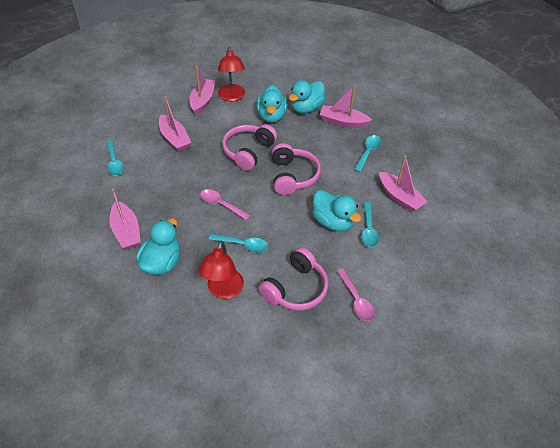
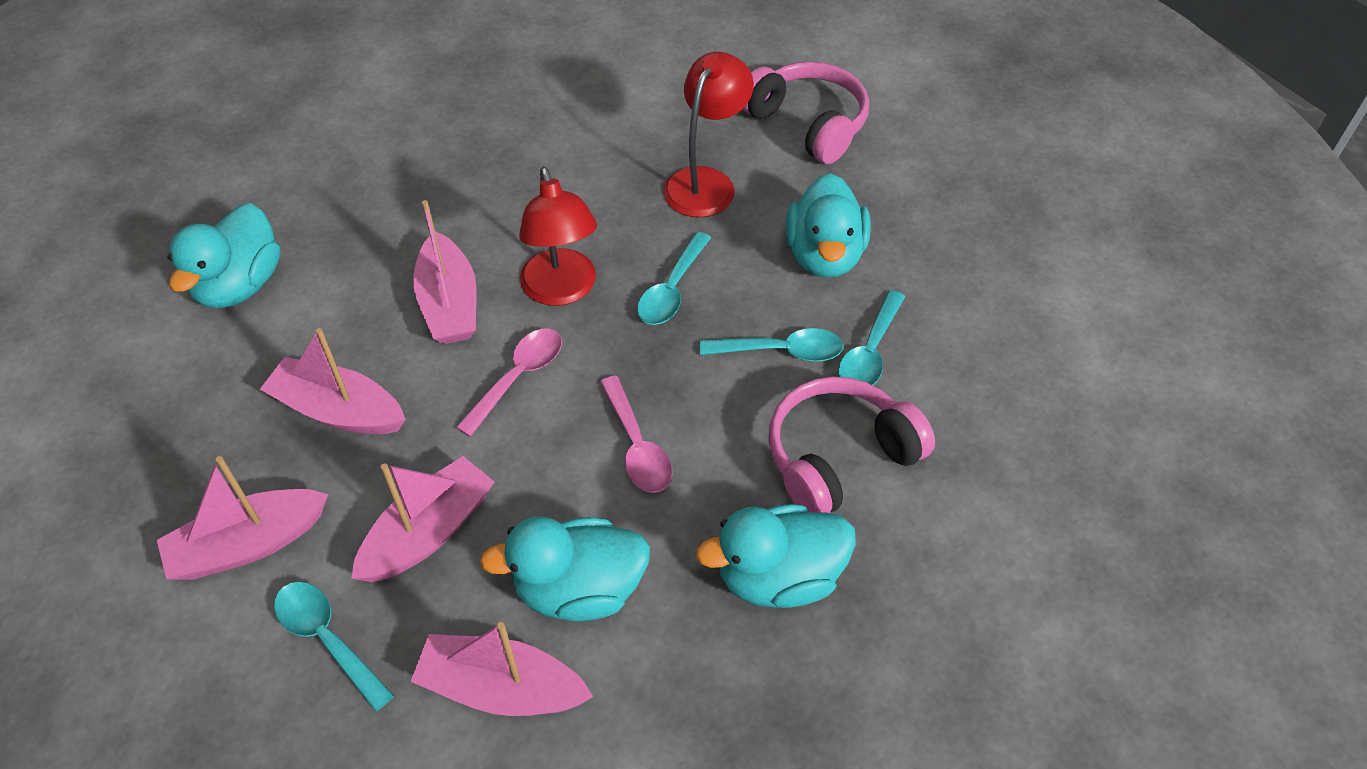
pink headphones: 3 -> 2

